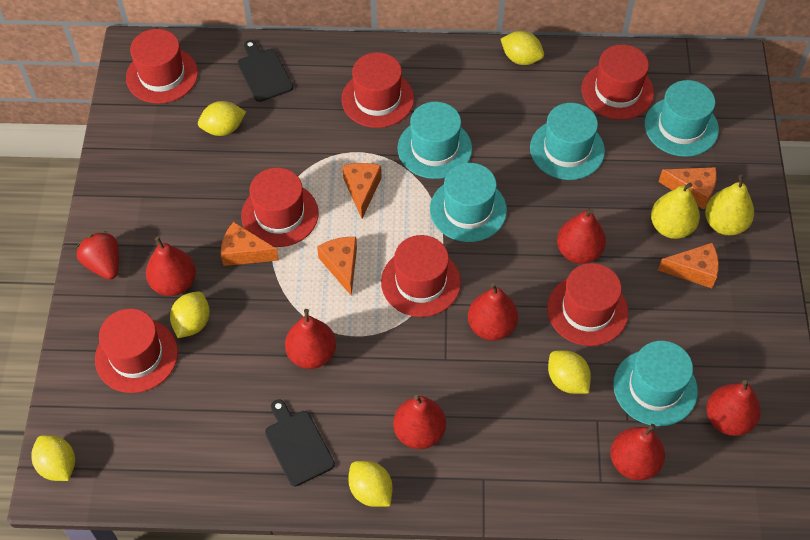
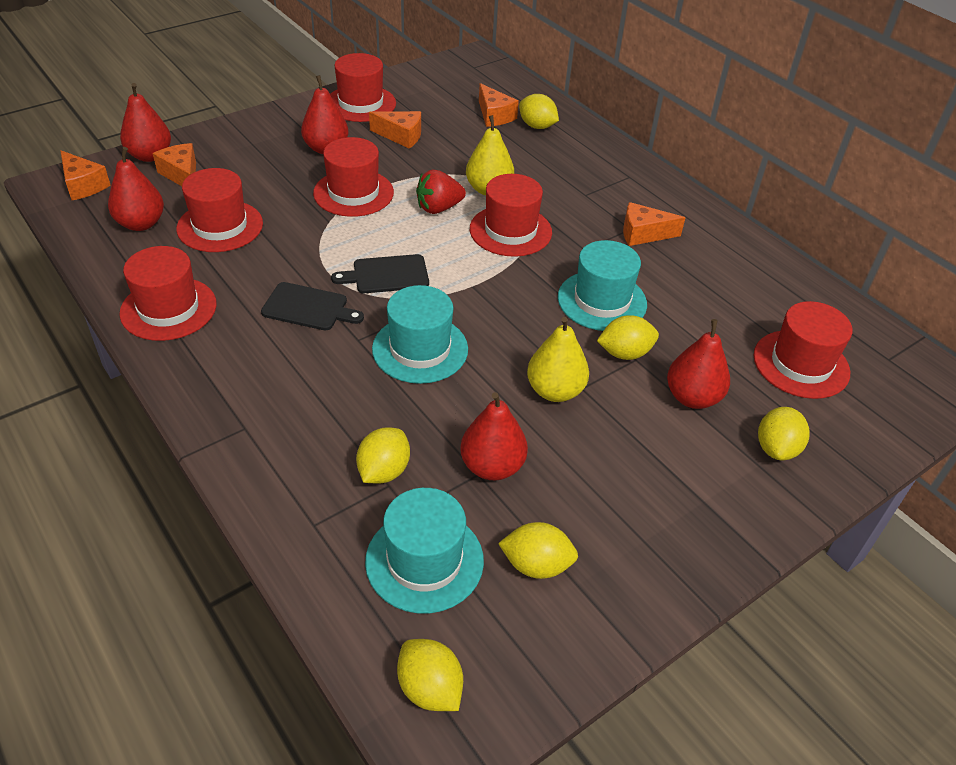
red hat: 7 -> 6
red pear: 7 -> 5
turquoise hat: 5 -> 3

